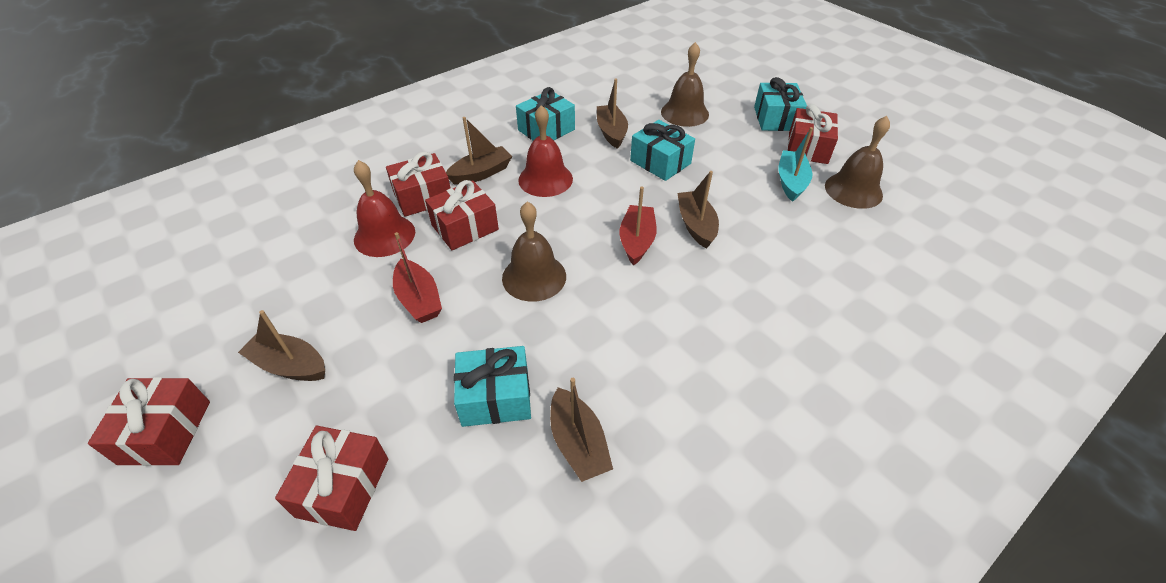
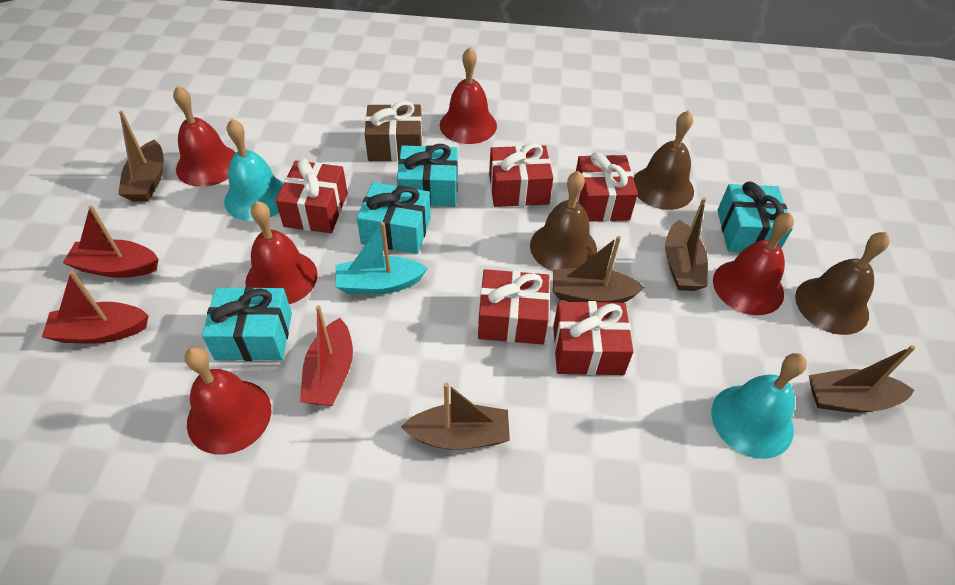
brown gift: 0 -> 1
red bell: 2 -> 5
red boat: 2 -> 3
turquoise bell: 0 -> 2

